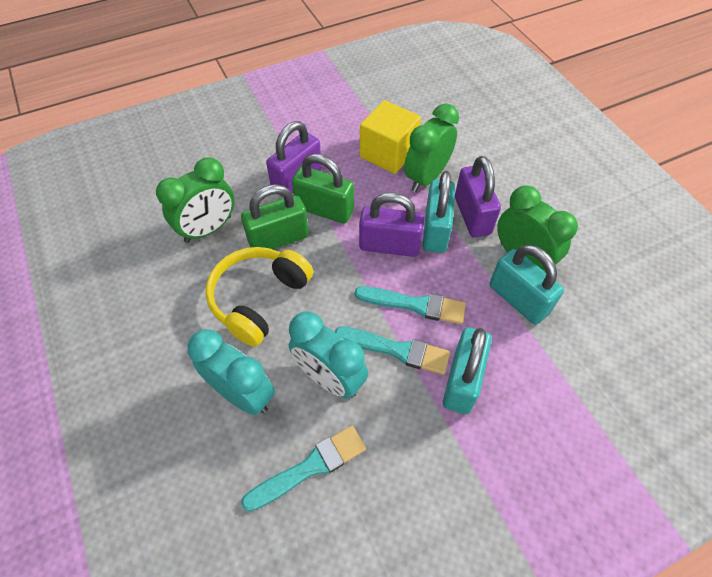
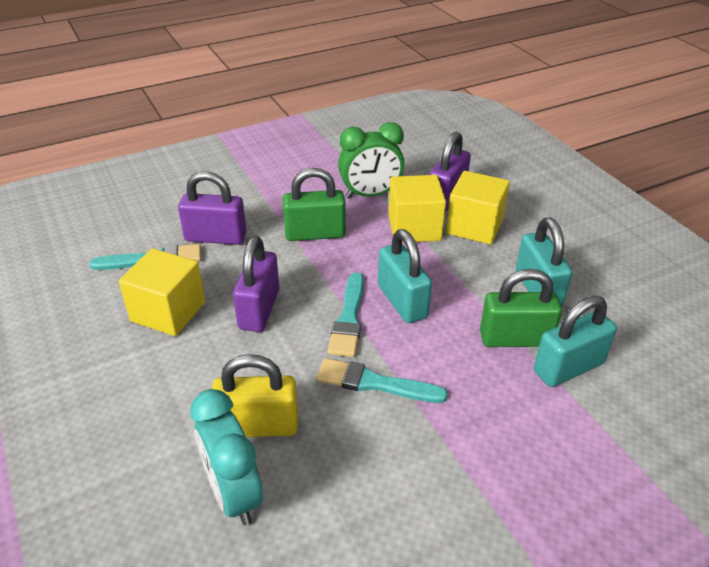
green clock: 3 -> 1
turquoise clock: 2 -> 1
yellow cube: 1 -> 3
yellow headphones: 1 -> 0
yellow padlock: 0 -> 1

